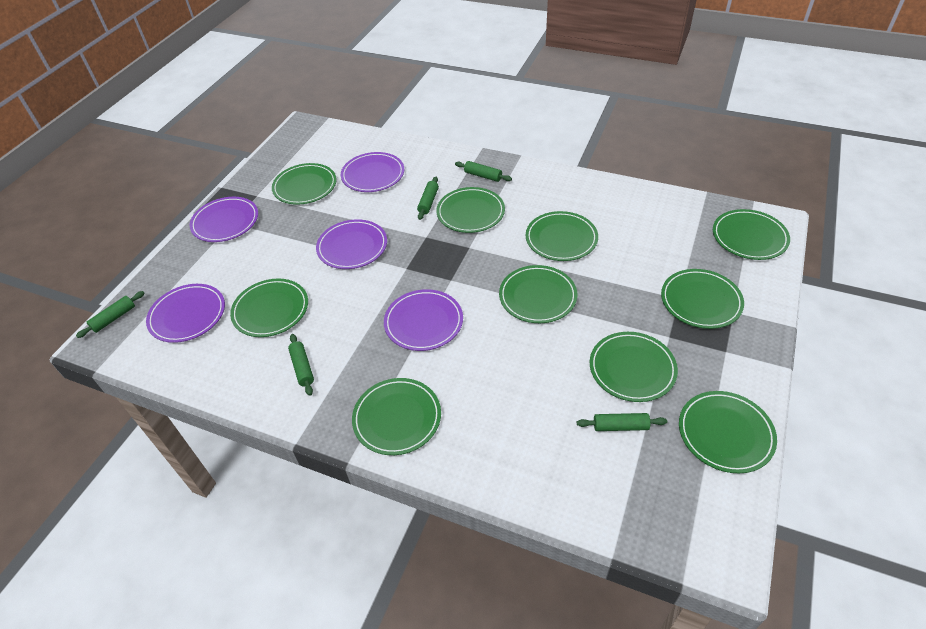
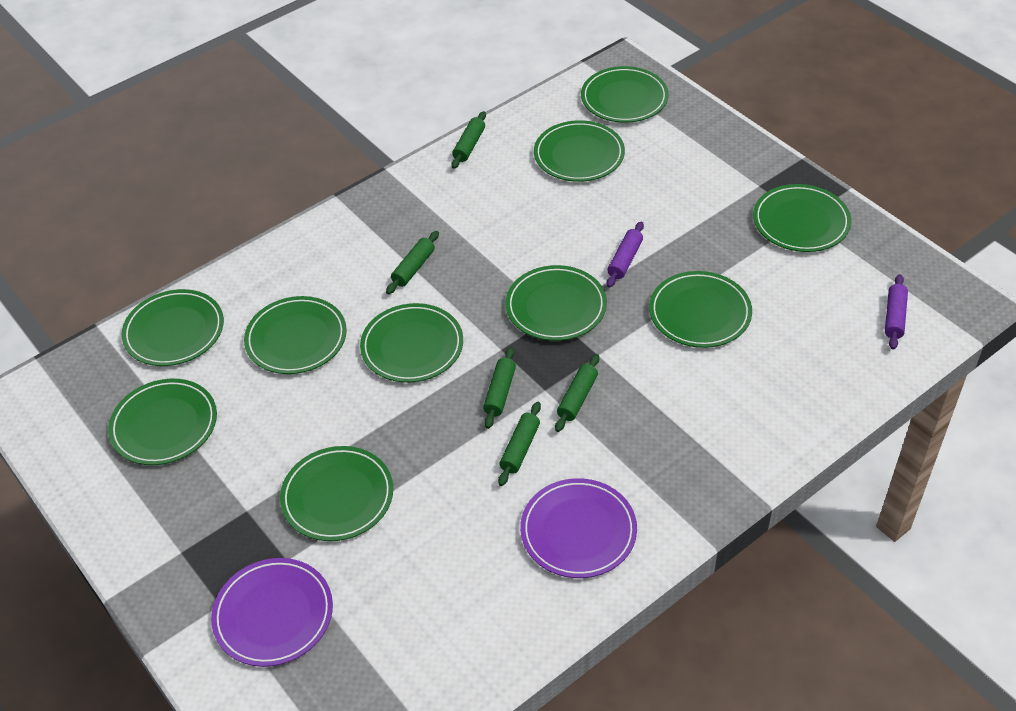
purple plate: 5 -> 2
purple rolling pin: 0 -> 2

